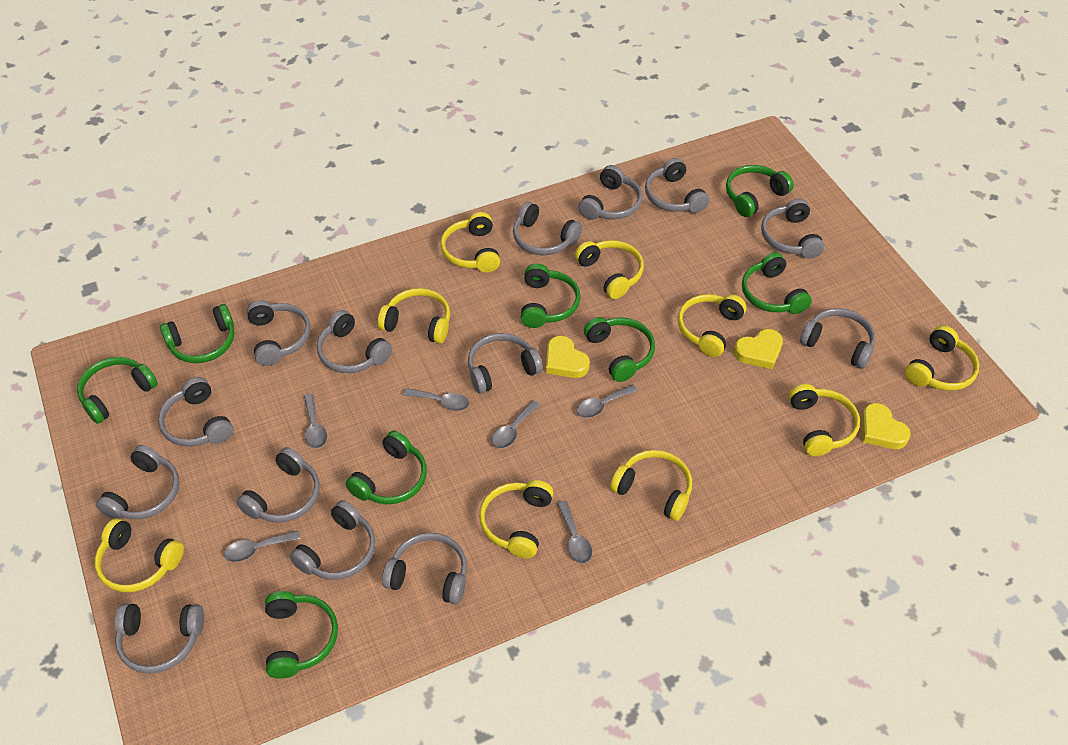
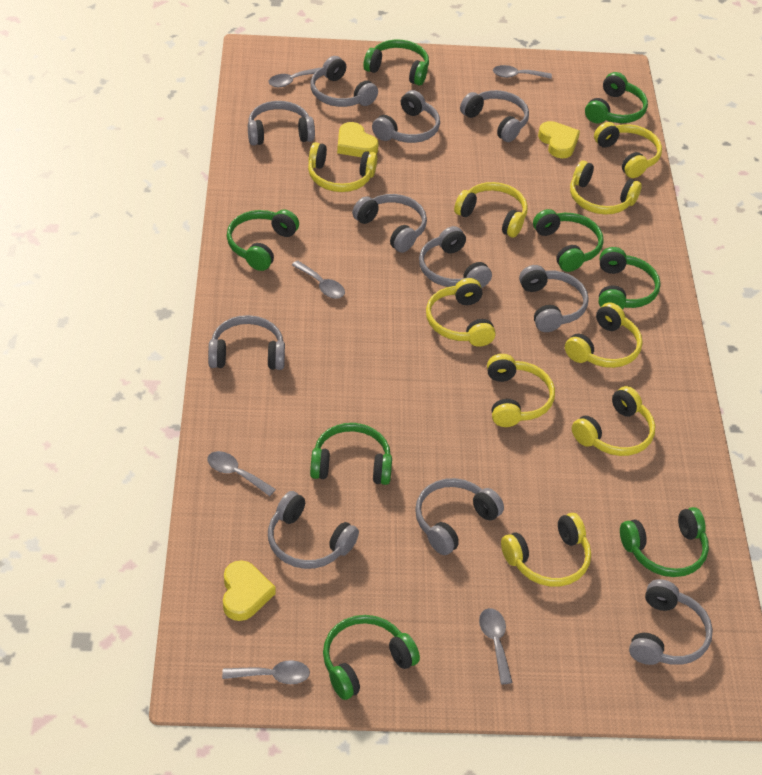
grey headphones: 14 -> 11

